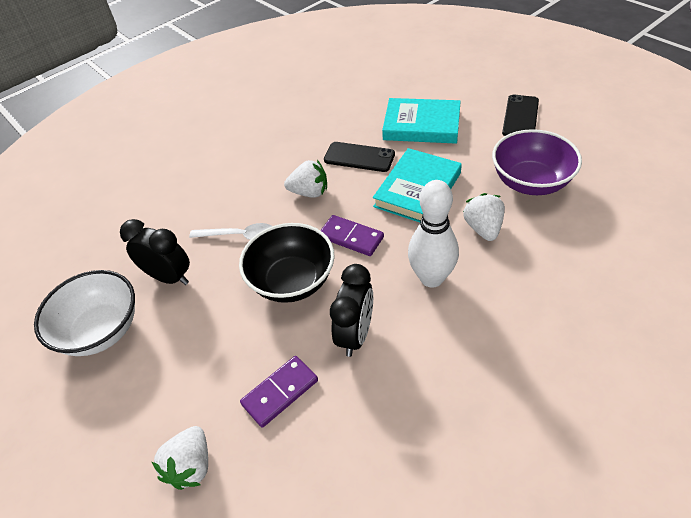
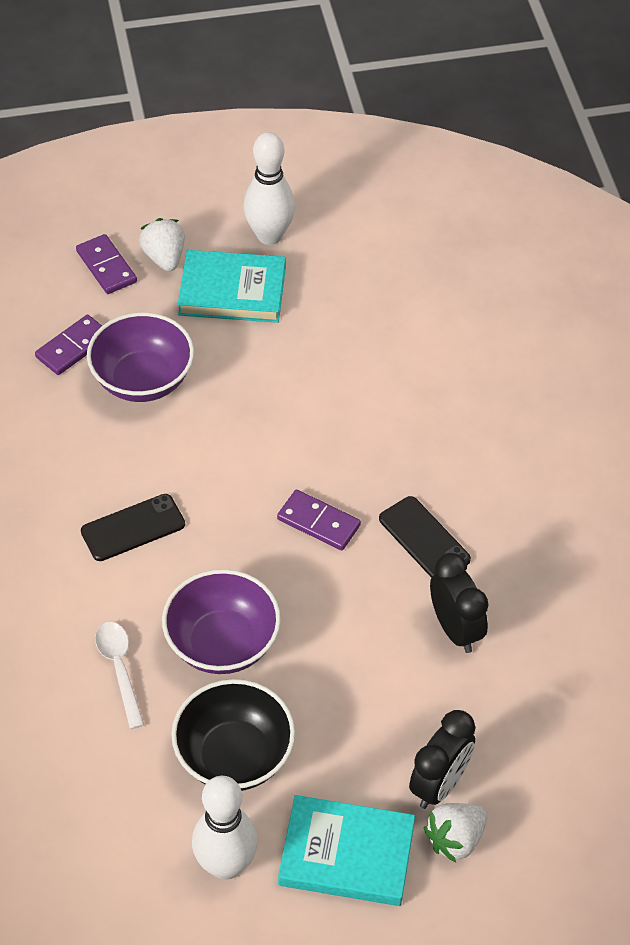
purple bowl: 1 -> 2
purple domino: 2 -> 3
white bowl: 1 -> 0
white bowling pin: 1 -> 2
white strawberry: 3 -> 2

